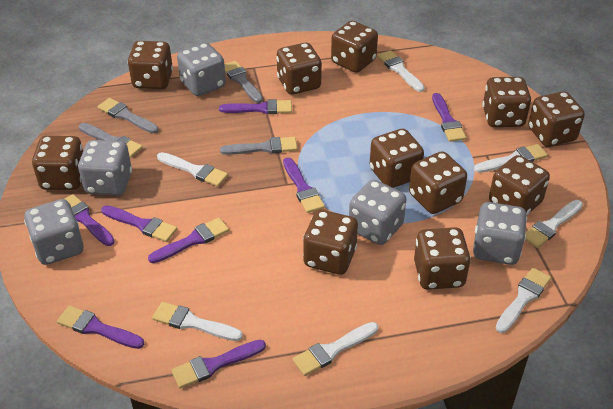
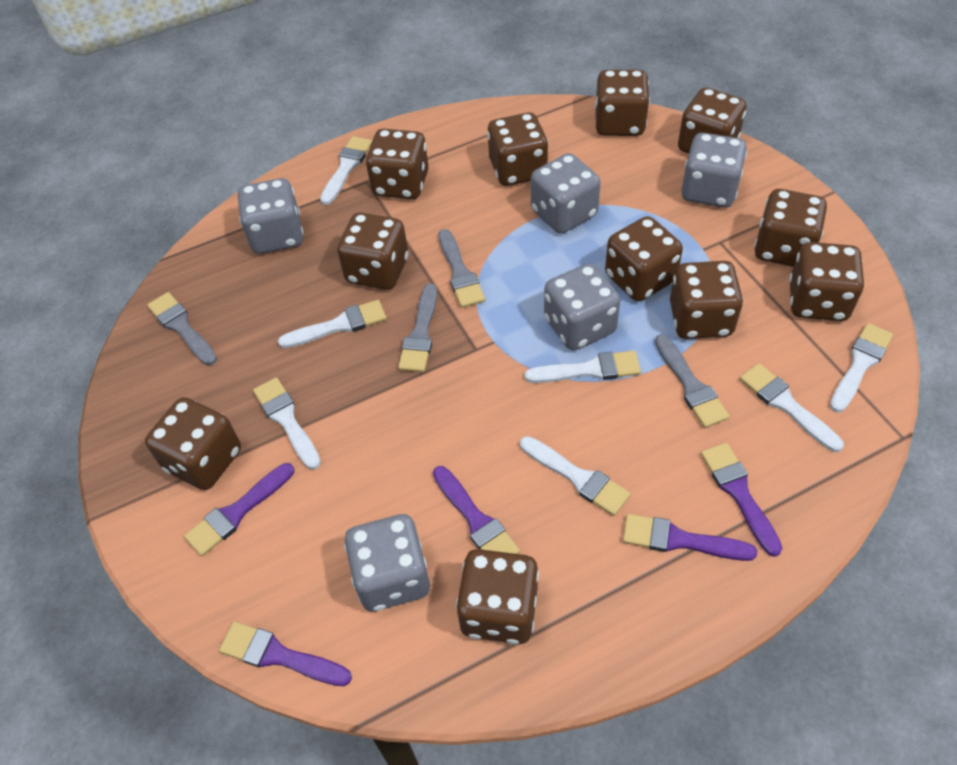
purple brush: 8 -> 5

